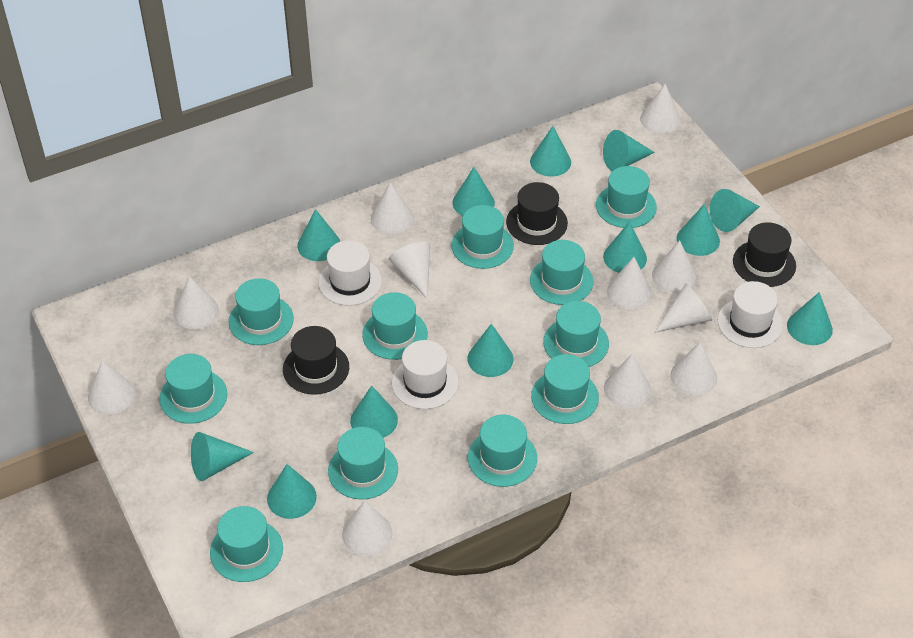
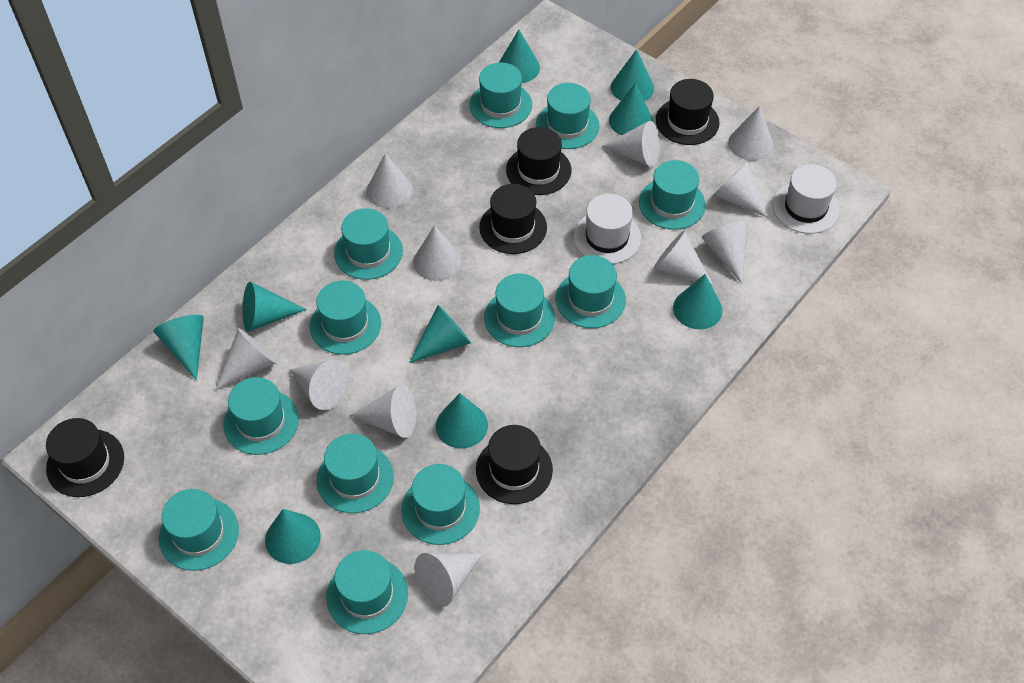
black hat: 3 -> 5
turquoise cone: 12 -> 9
turquoise hat: 11 -> 12
white hat: 3 -> 2

